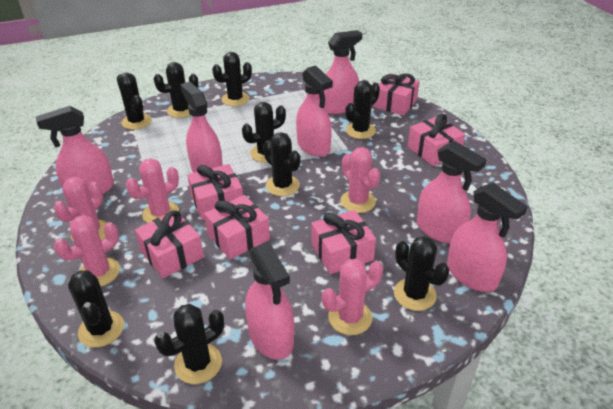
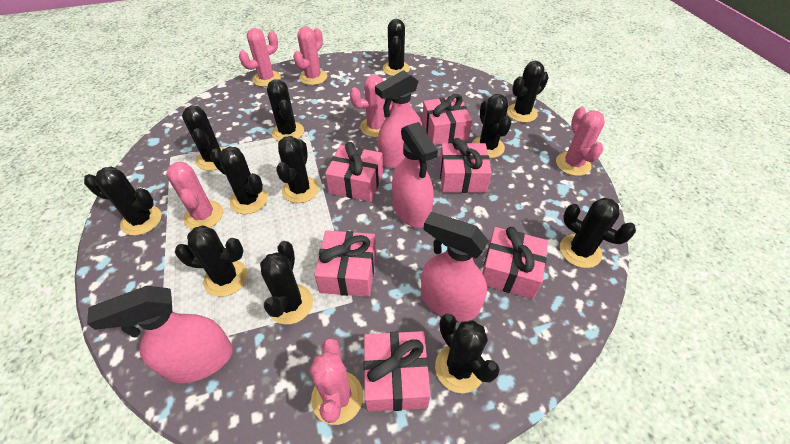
black cactus: 9 -> 12
pink cactus: 5 -> 6
pink spray bottle: 7 -> 4

